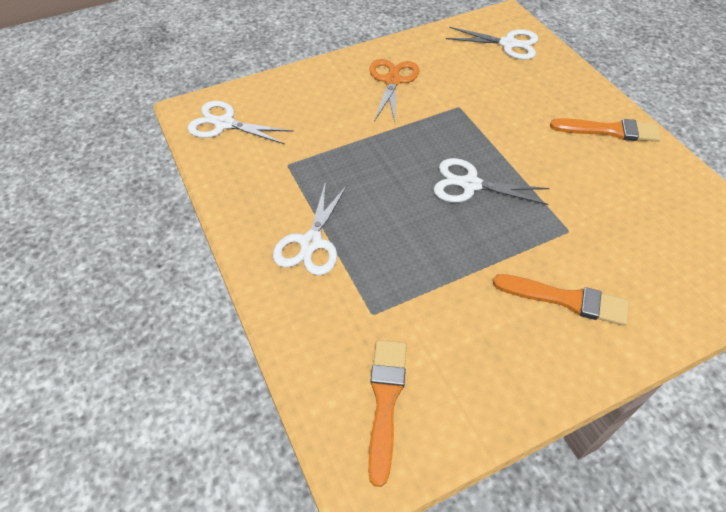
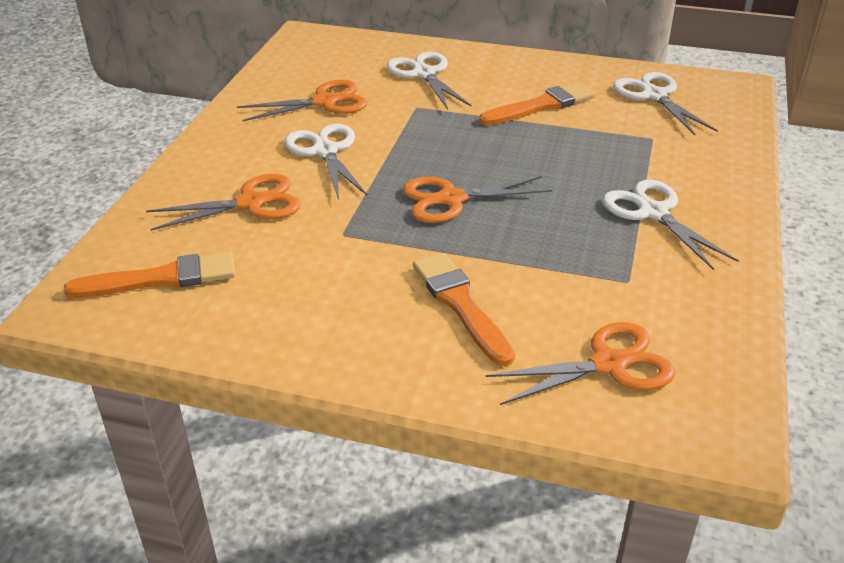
orange scissors: 1 -> 4

